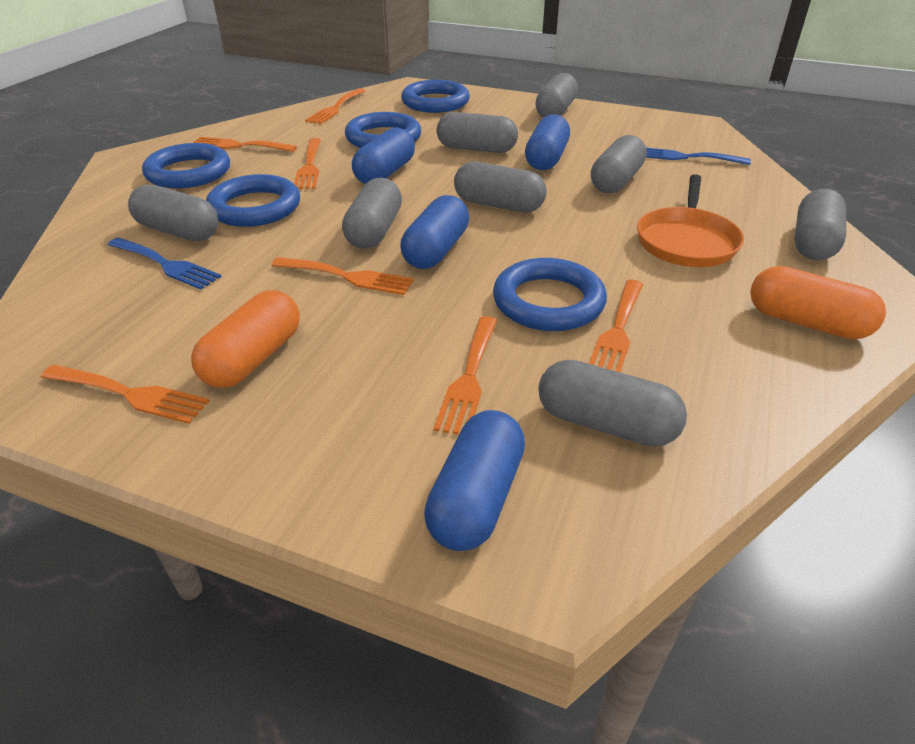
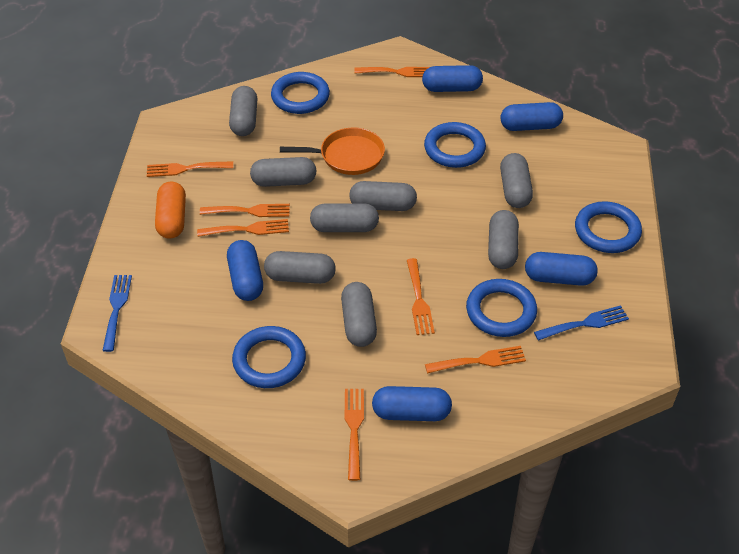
blue capsule: 4 -> 5
orange capsule: 2 -> 1

